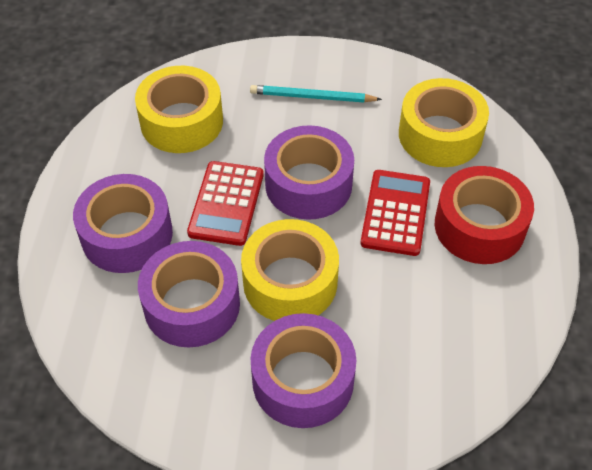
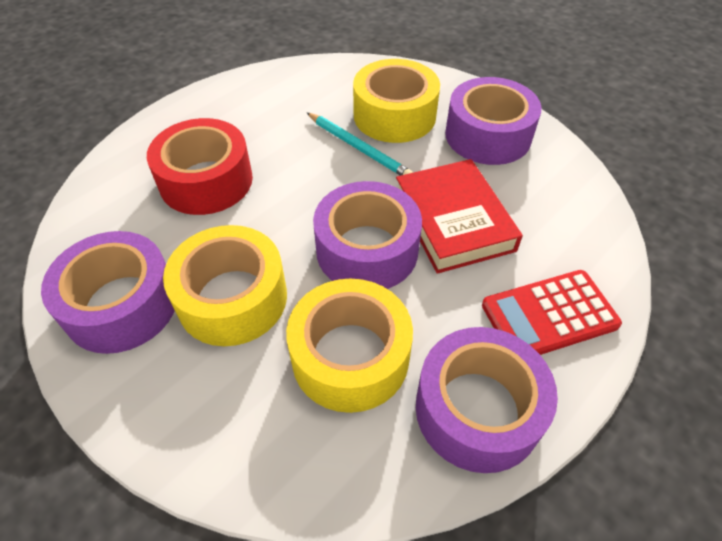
red book: 0 -> 1
red calculator: 2 -> 1

